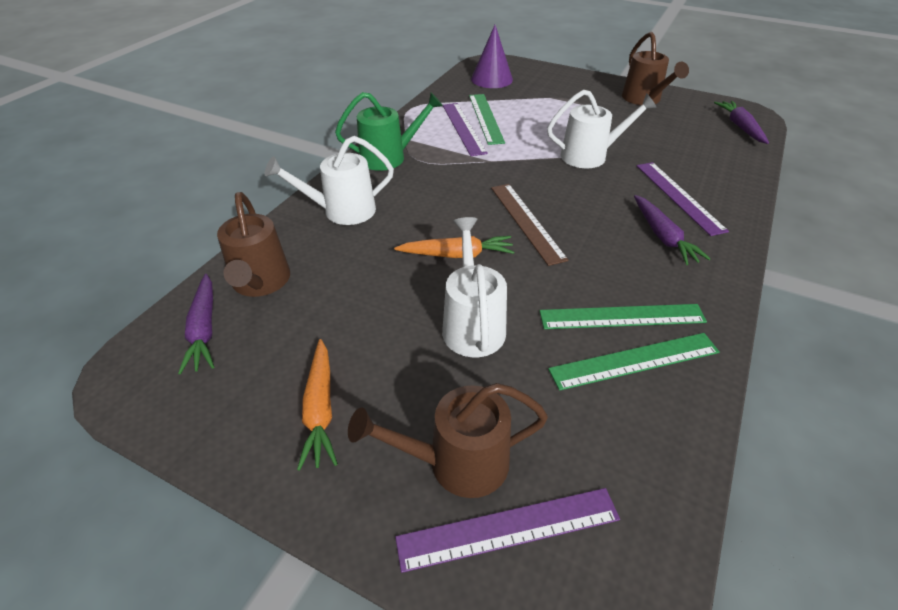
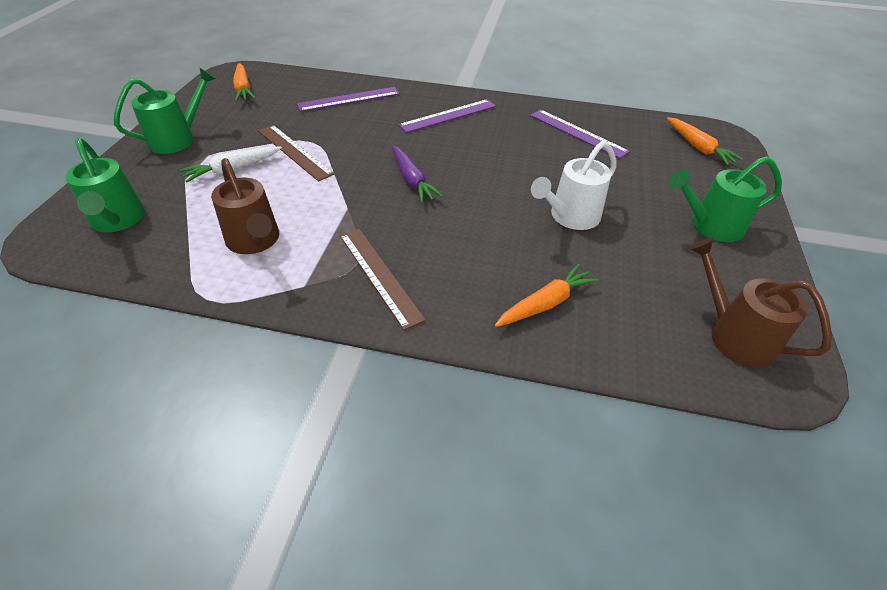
brown ruler: 1 -> 2
brown watering can: 3 -> 2
green ruler: 3 -> 0
green watering can: 1 -> 3
orange carrot: 2 -> 3
purple carrot: 3 -> 1
purple cone: 1 -> 0
white carrot: 0 -> 1
white watering can: 3 -> 1

